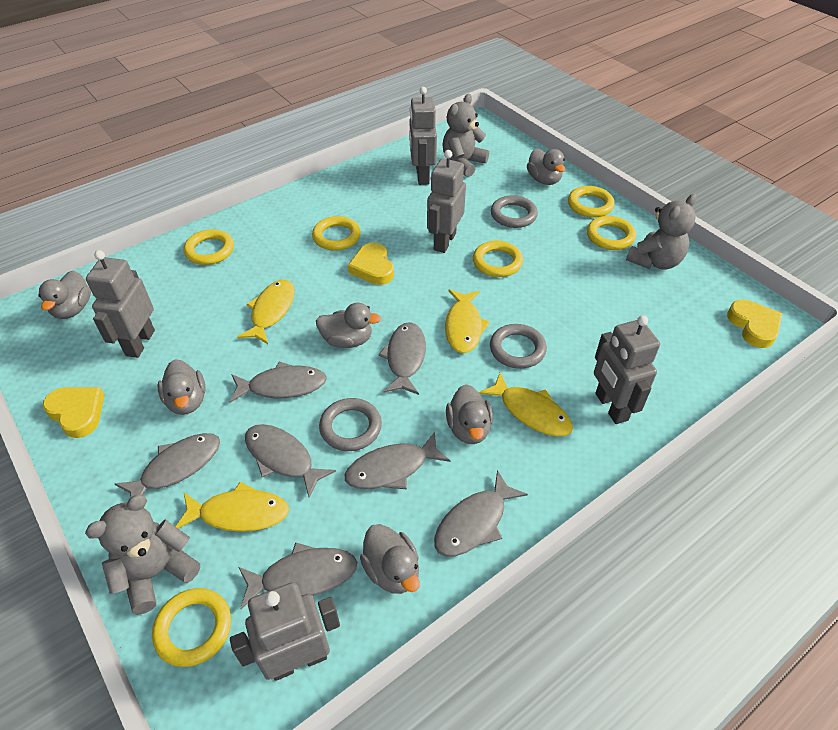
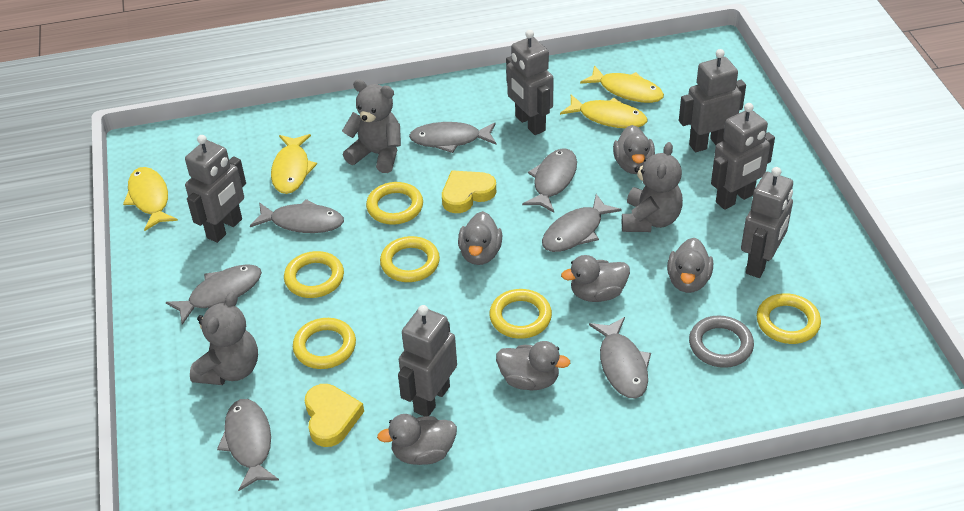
grey ring: 3 -> 1
grey robot: 5 -> 6
yellow heart: 3 -> 2

